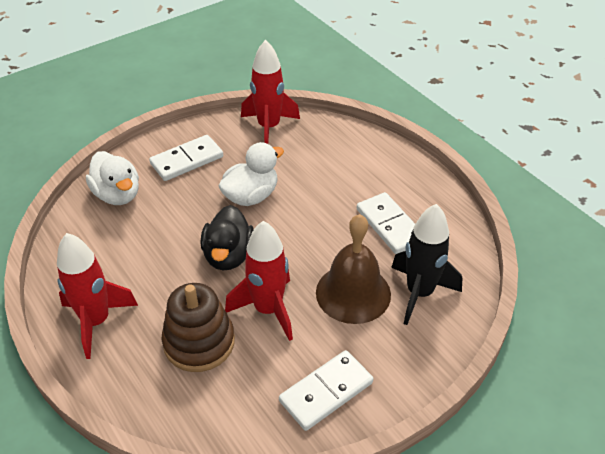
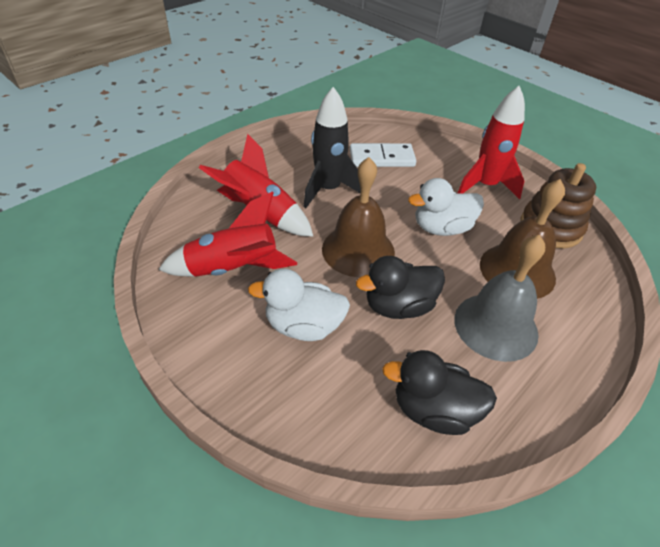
black duck: 1 -> 2
brown bell: 1 -> 2
grey bell: 0 -> 1
white domino: 3 -> 1

